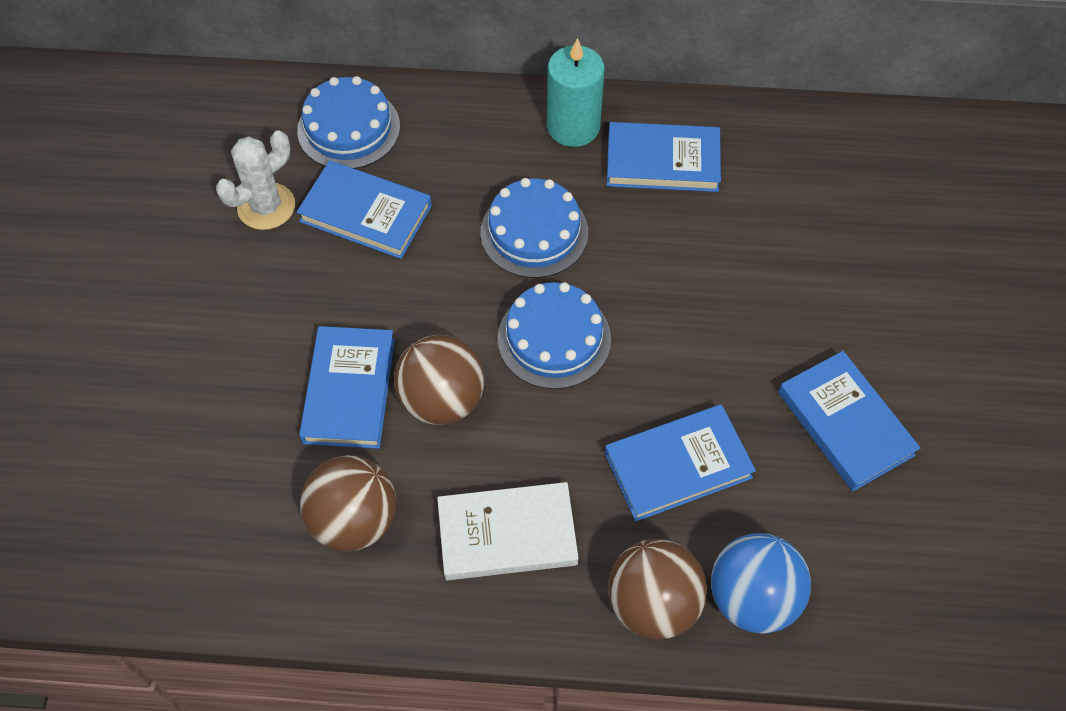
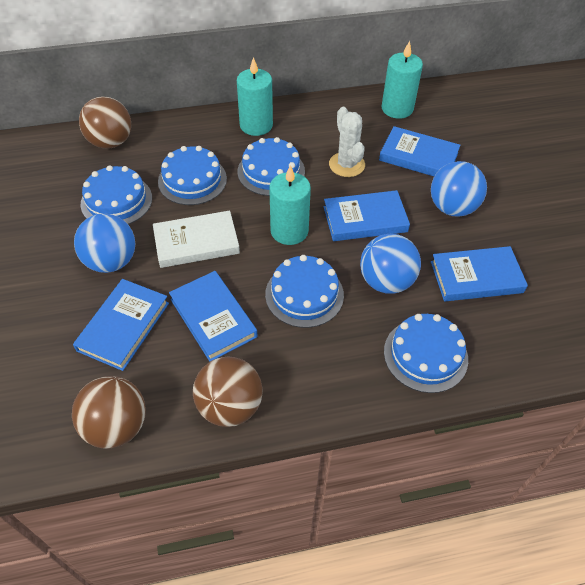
blue ball: 1 -> 3
blue cake: 3 -> 5
turquoise candle: 1 -> 3

